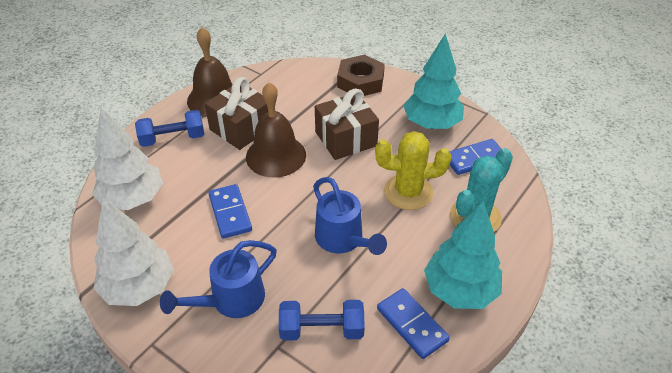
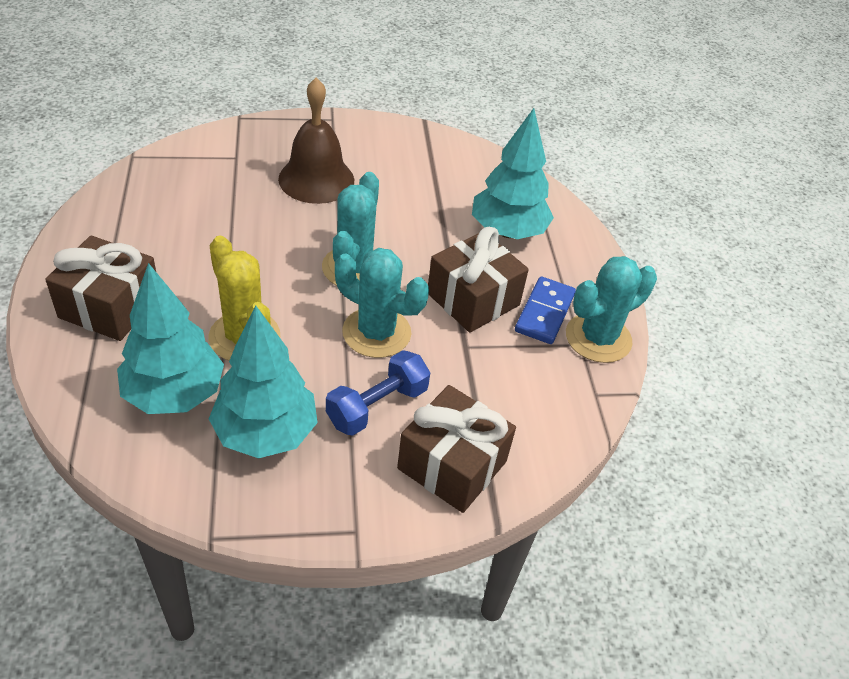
blue domino: 3 -> 1
blue dumbbell: 2 -> 1
blue watering can: 2 -> 0
brown bell: 2 -> 1
brown gift: 2 -> 3
brown nut: 1 -> 0
turquoise cactus: 1 -> 3
turquoise tree: 2 -> 3
white tree: 2 -> 0

